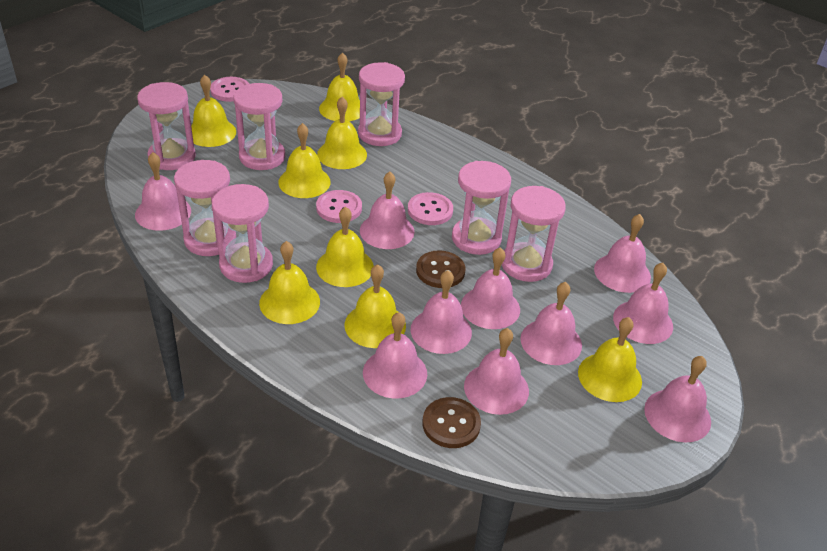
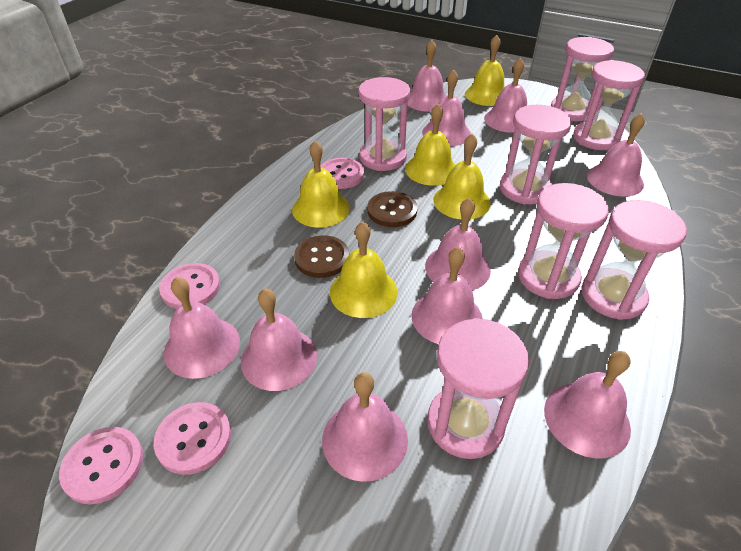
pink button: 3 -> 4
yellow bell: 8 -> 5

